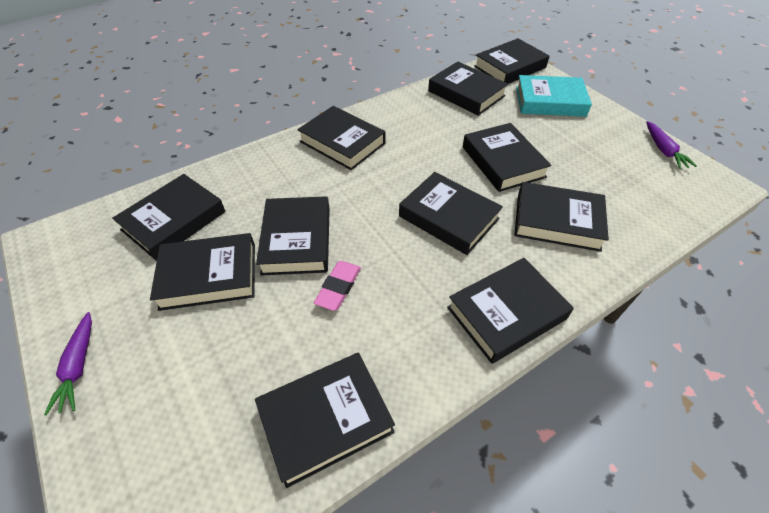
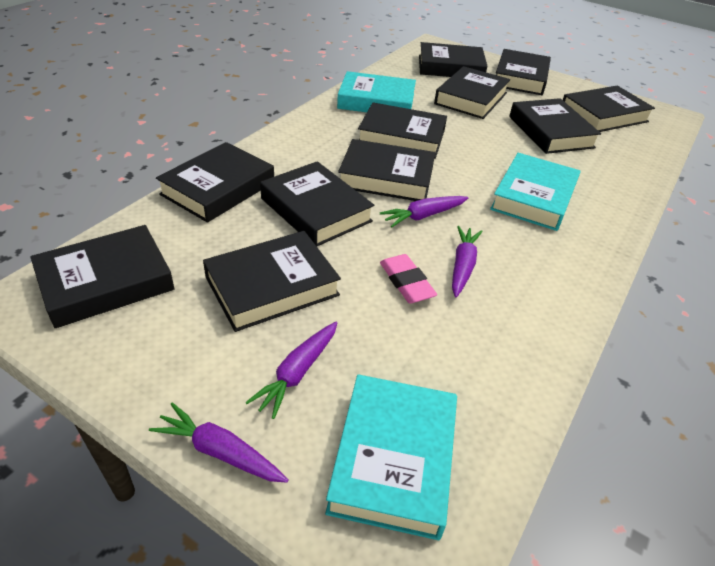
purple carrot: 2 -> 4
turquoise book: 1 -> 3

